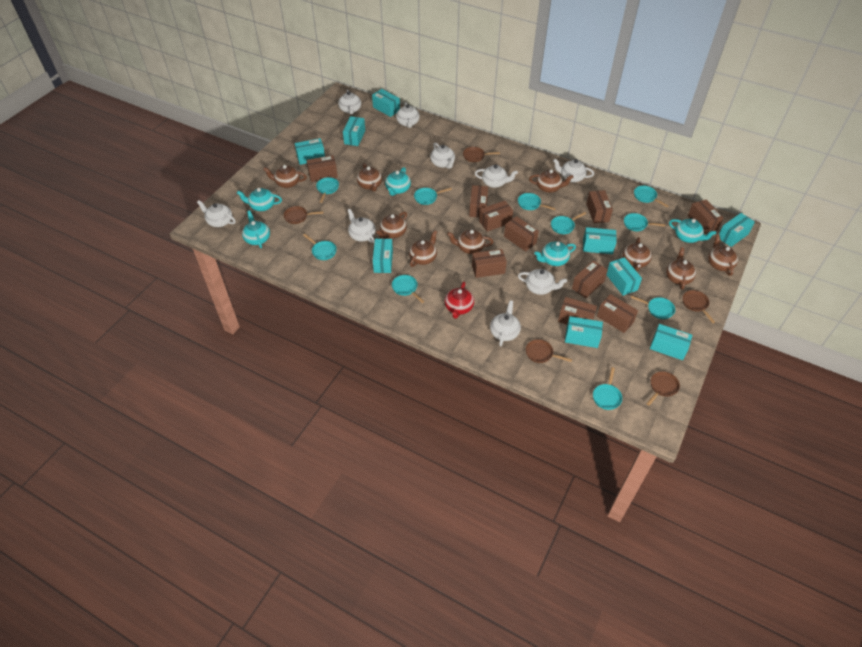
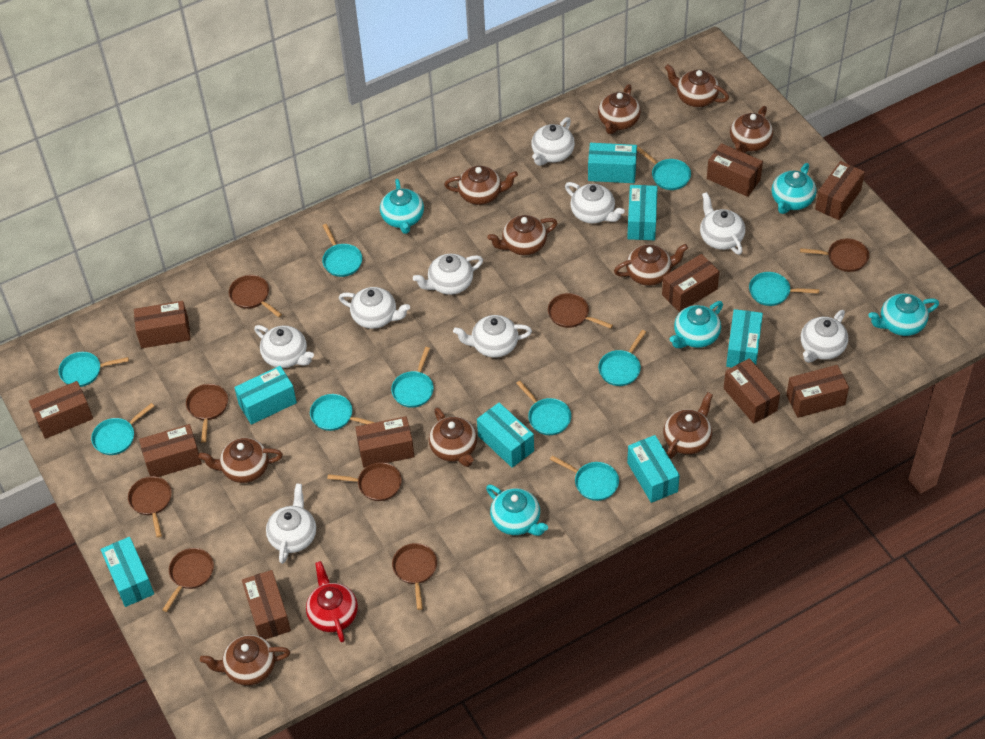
brown pan: 5 -> 8
brown teapot: 9 -> 10
turquoise box: 9 -> 7

